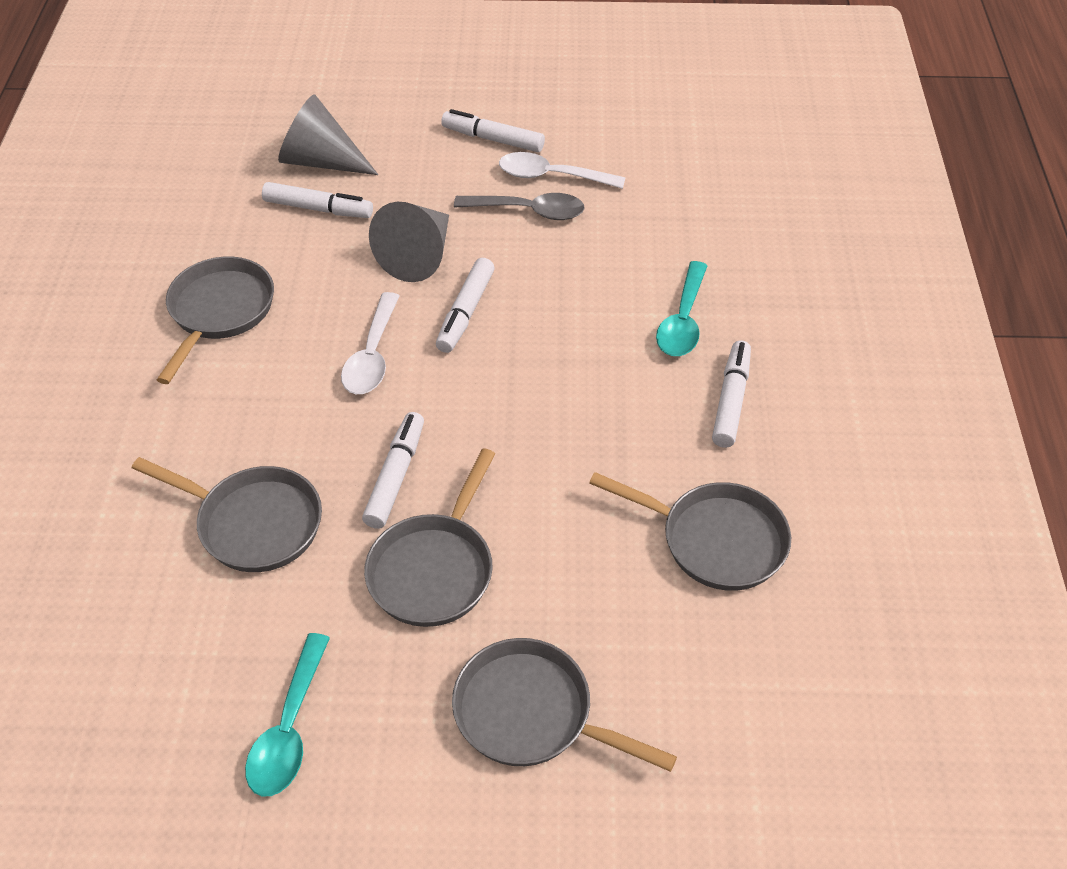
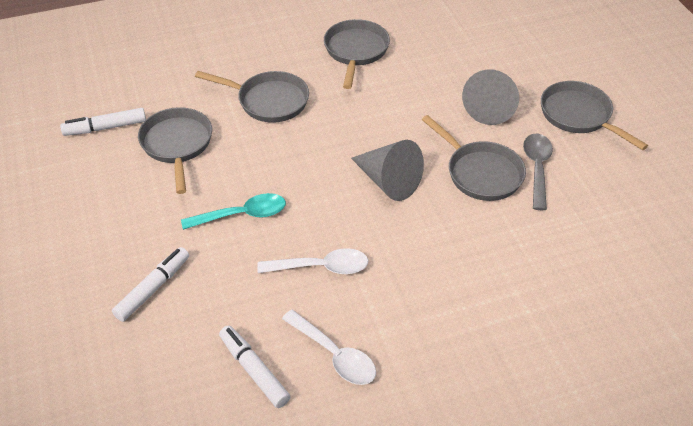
turquoise spoon: 2 -> 1
white marker: 5 -> 3

